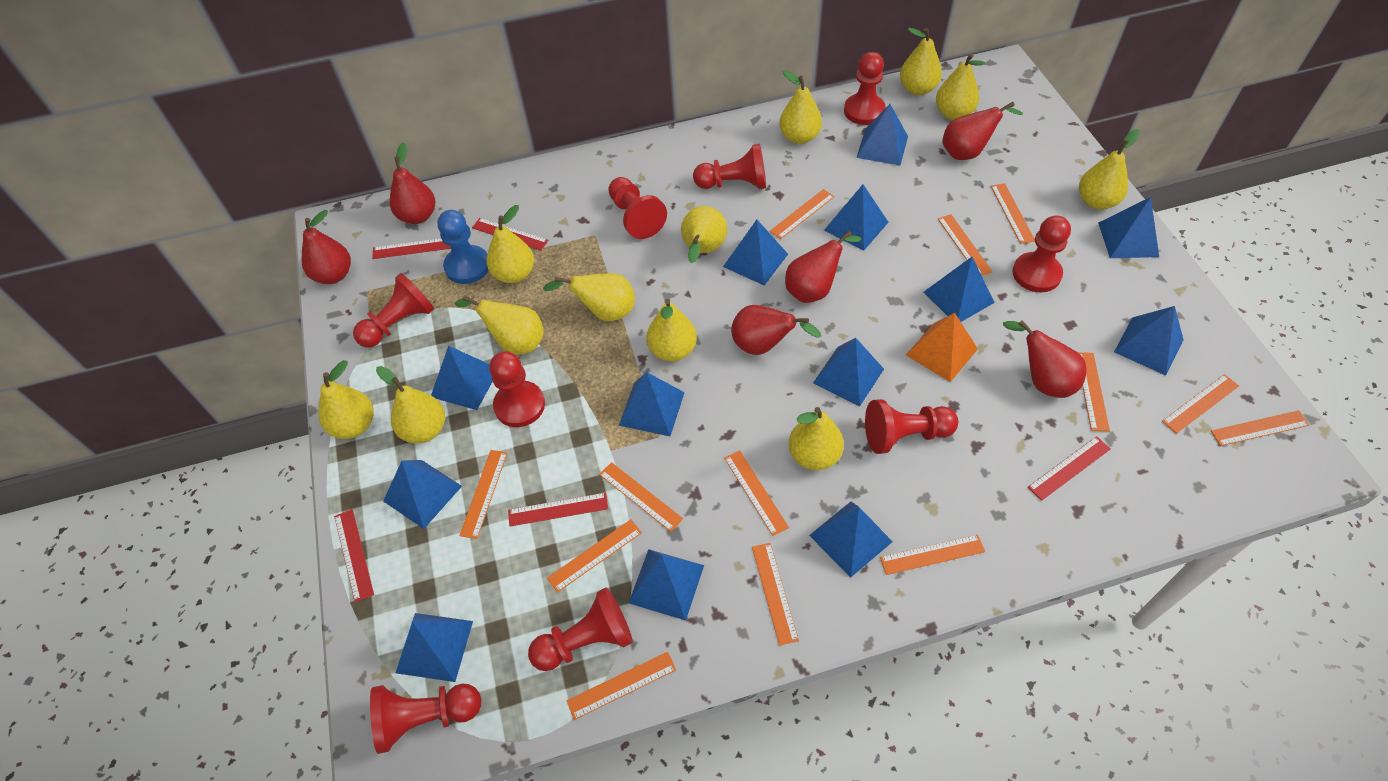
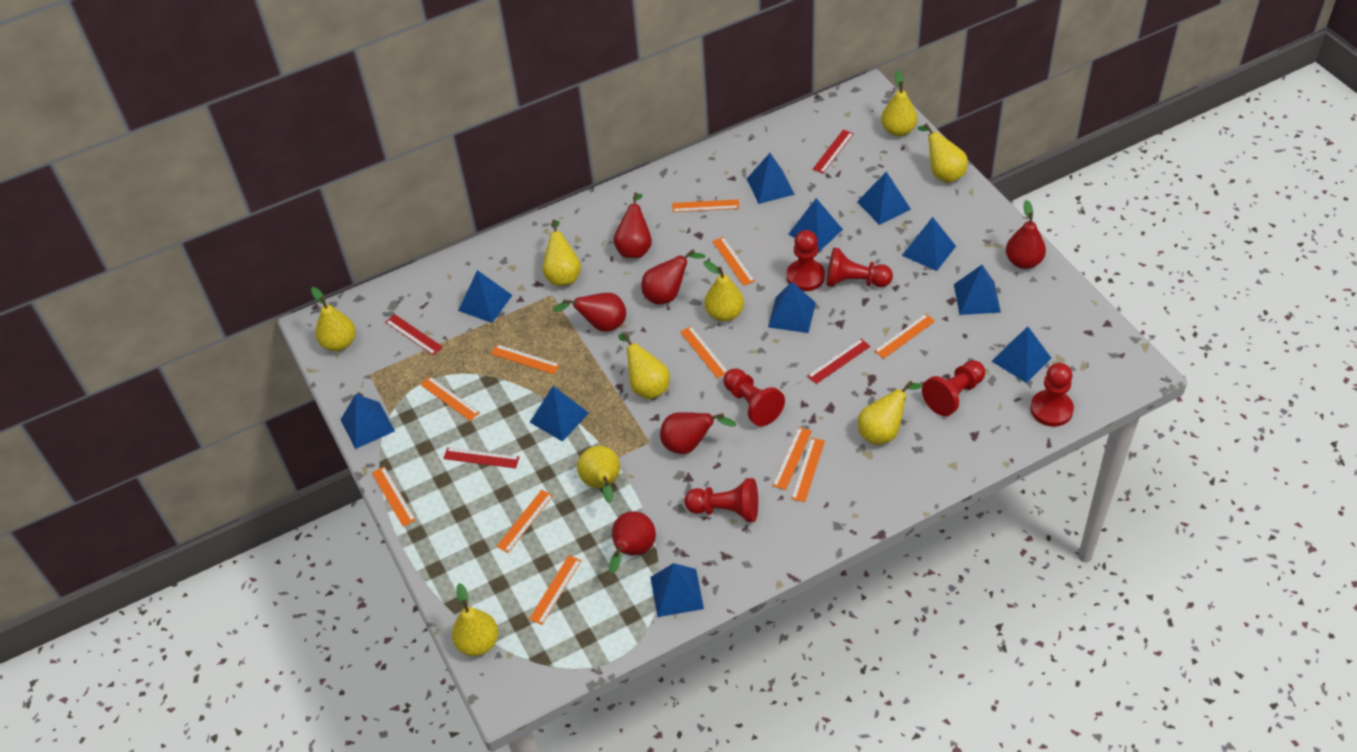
blue pawn: 1 -> 0
blue pyramid: 13 -> 11
orange pyramid: 1 -> 0
orange ruler: 13 -> 11
red pawn: 9 -> 6
red ruler: 5 -> 4
yellow pear: 12 -> 9

